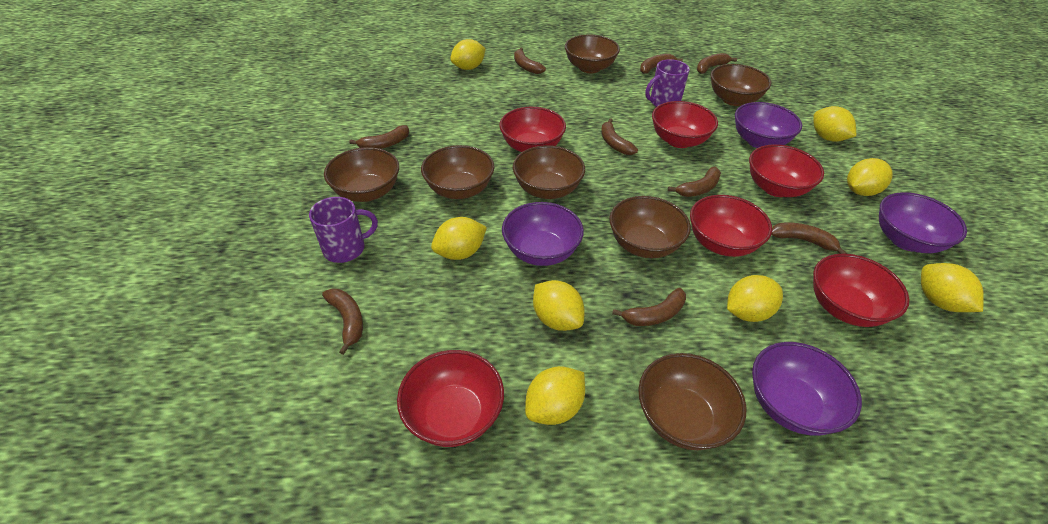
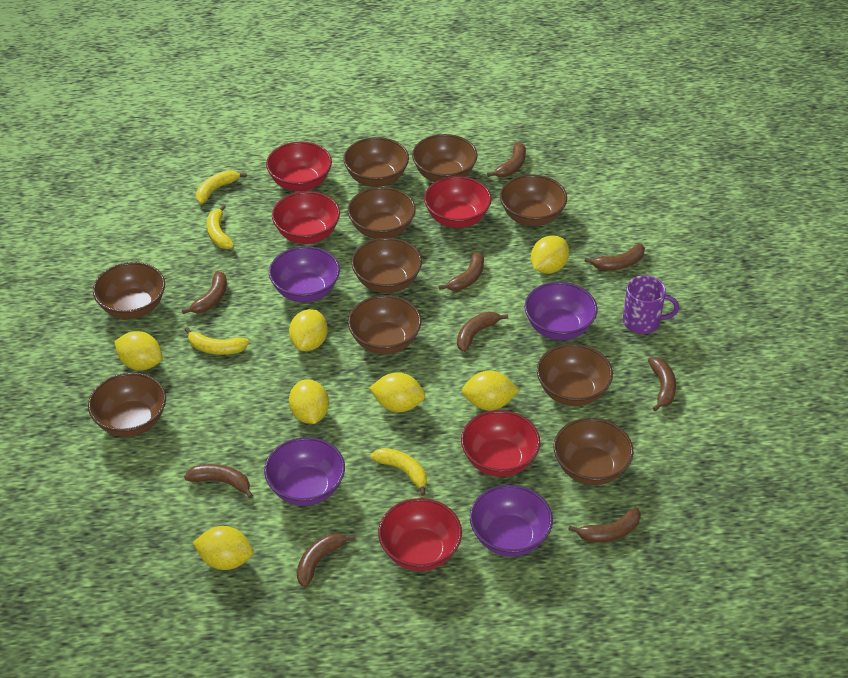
brown bowl: 7 -> 10
purple mug: 2 -> 1
red bowl: 6 -> 5
yellow banana: 0 -> 4
yellow lemon: 8 -> 7

